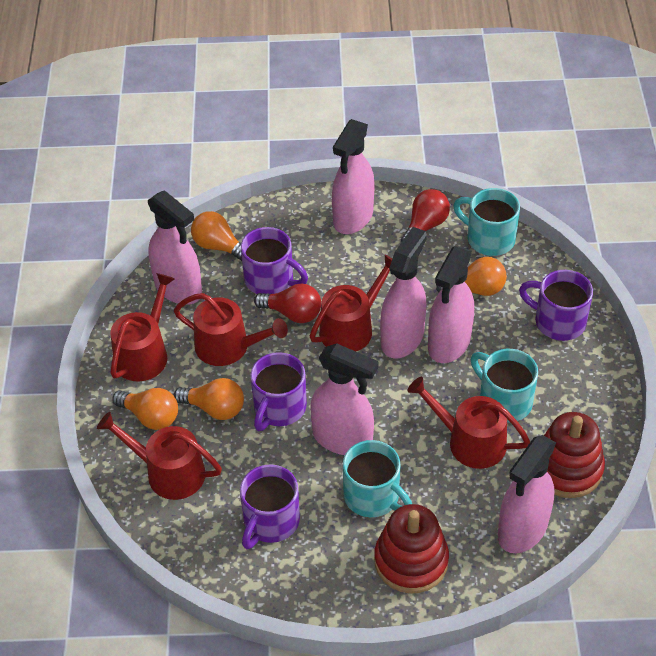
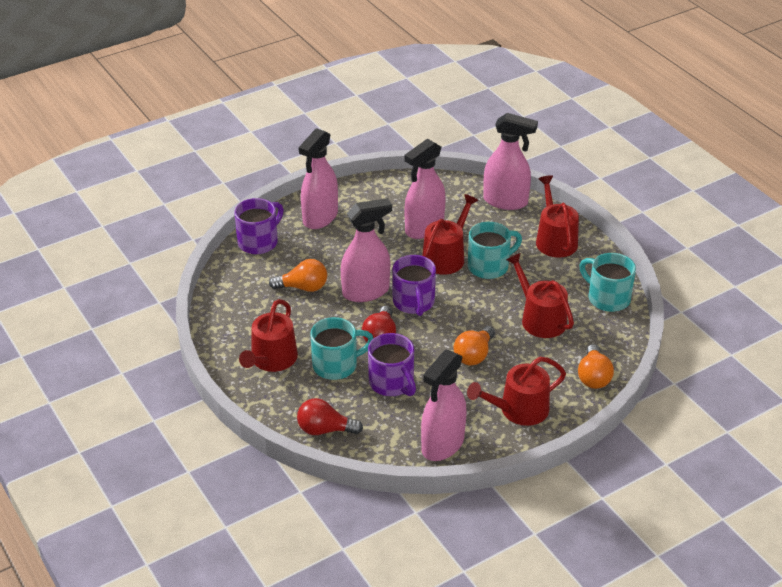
orange light bulb: 4 -> 3
pink spray bottle: 6 -> 5
purple mug: 4 -> 3
red stacking toy: 2 -> 0

